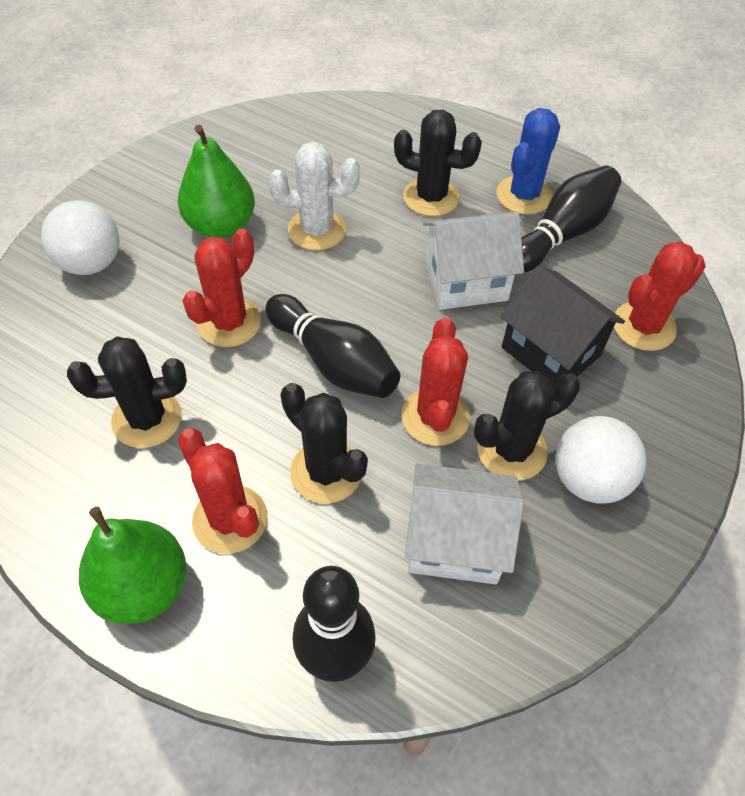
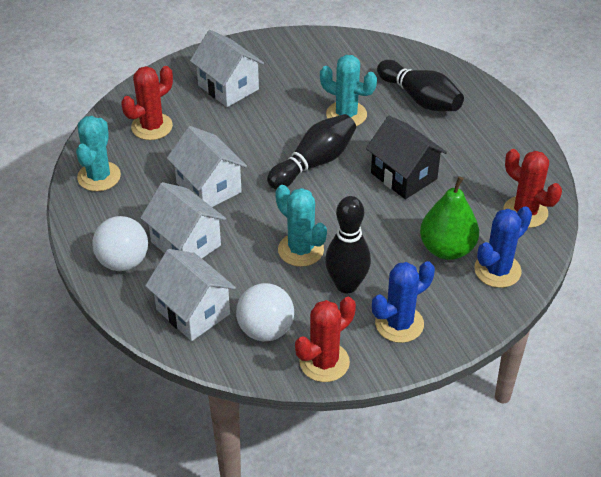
black cactus: 4 -> 0
blue cactus: 1 -> 2
green pear: 2 -> 1
red cactus: 4 -> 3
turquoise cactus: 0 -> 3
white cactus: 1 -> 0
white house: 2 -> 4

